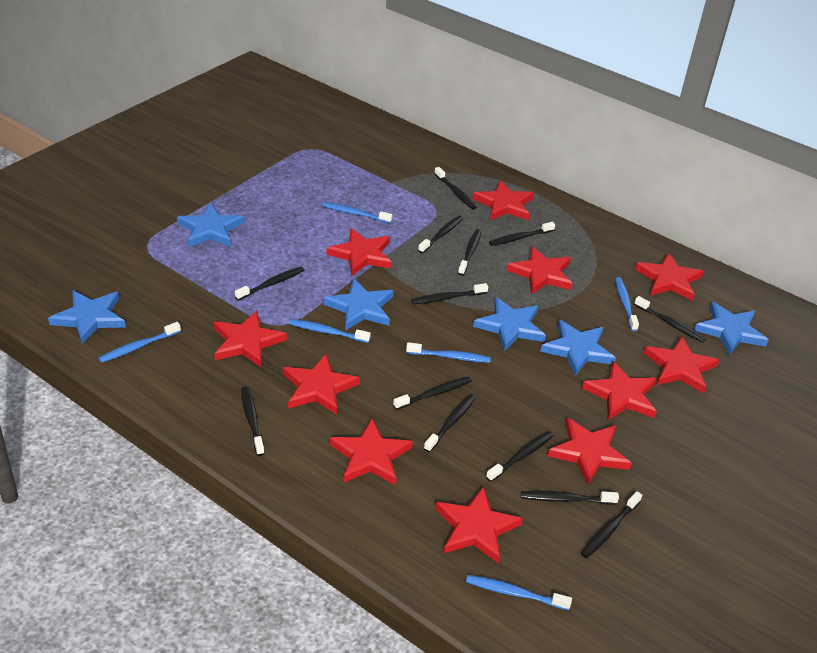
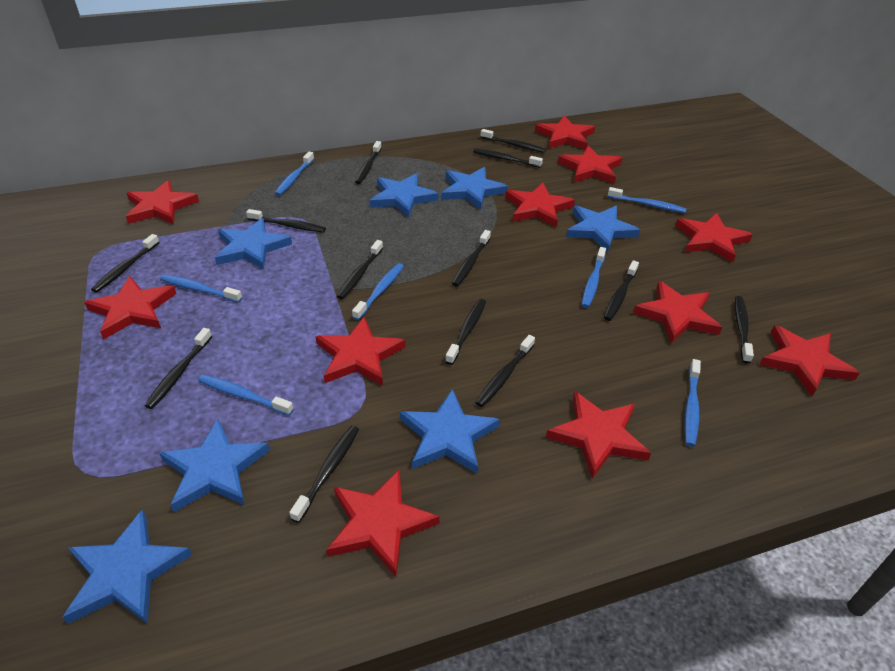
blue star: 6 -> 7
blue toothbrush: 6 -> 7

